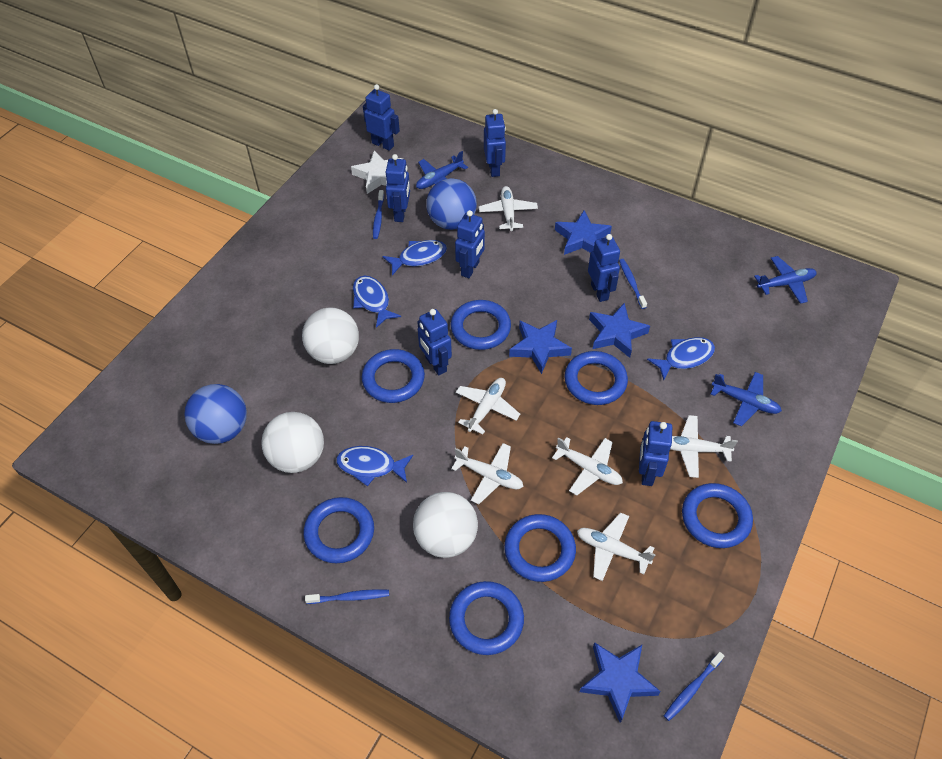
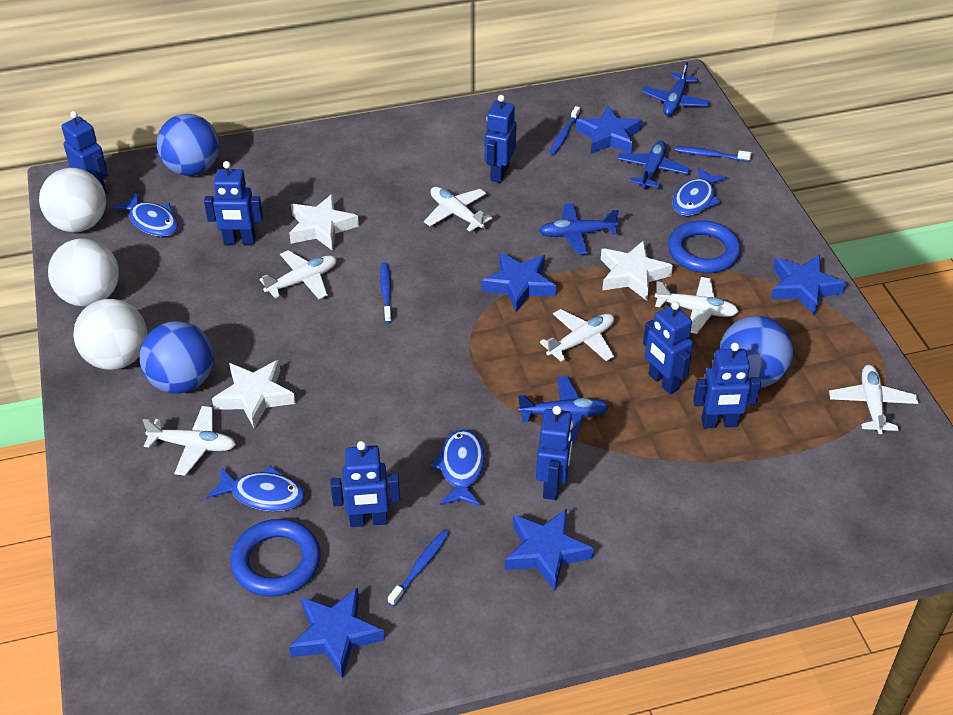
blue ball: 2 -> 3
blue plane: 3 -> 4
blue ring: 7 -> 2
blue star: 4 -> 5
white star: 1 -> 3

